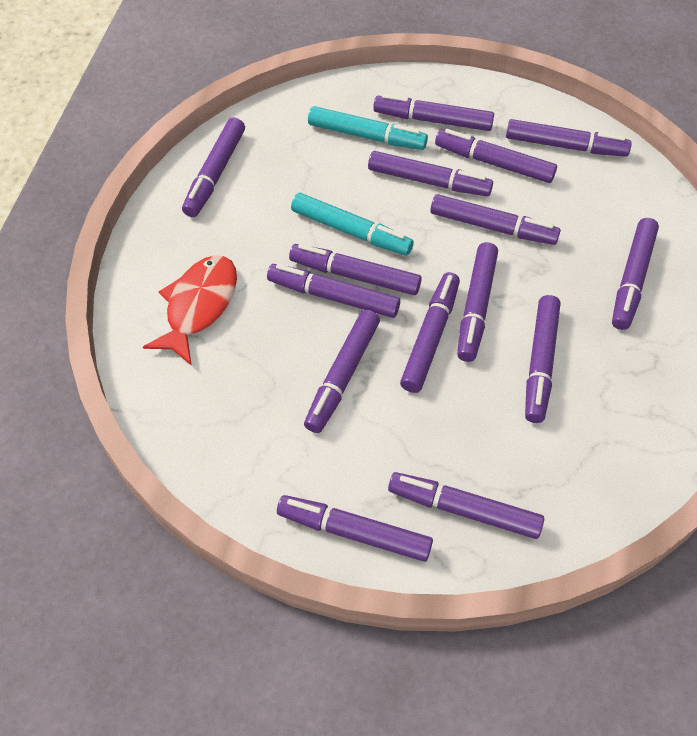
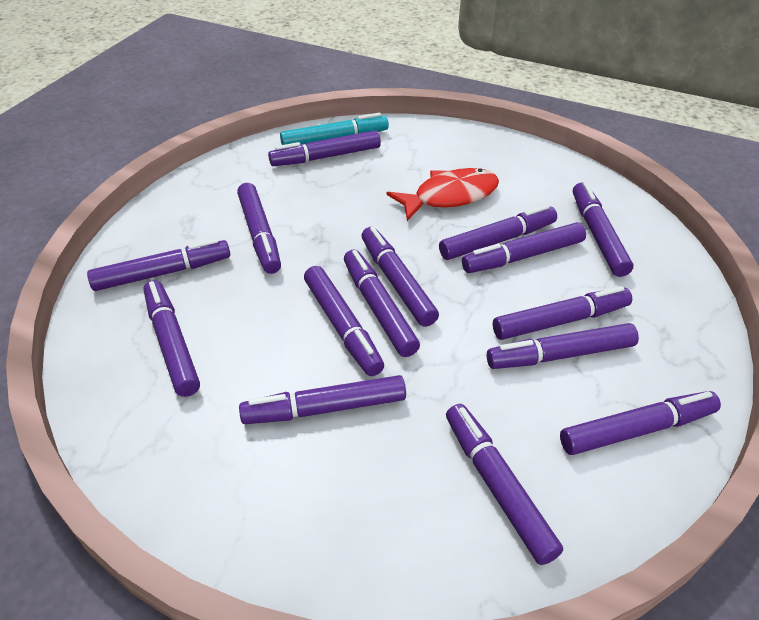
turquoise marker: 2 -> 1

